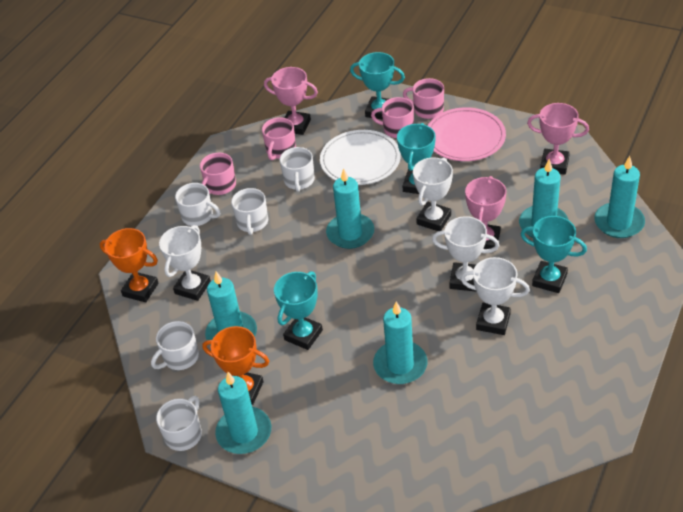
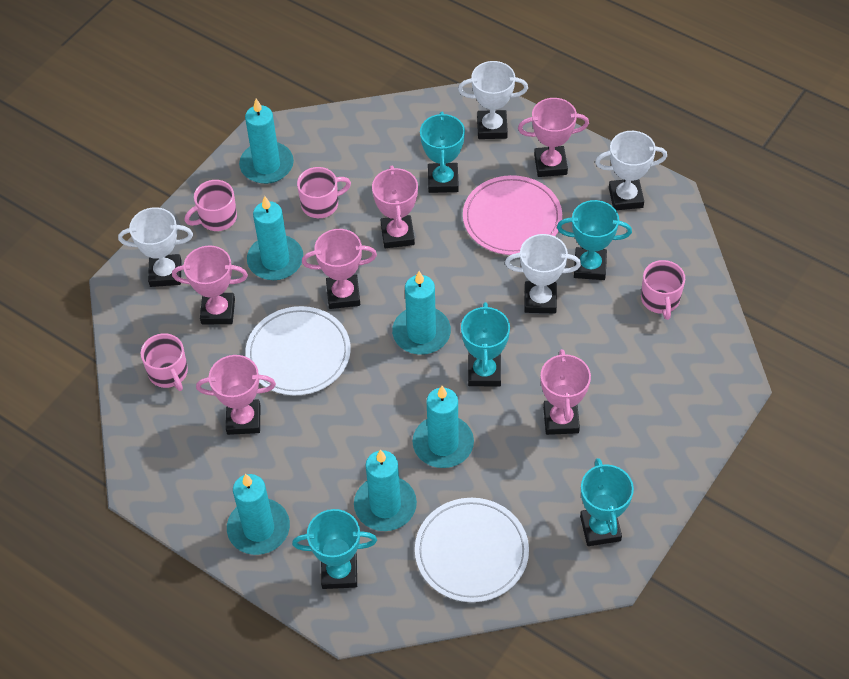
orange trophy: 2 -> 0
pink trophy: 3 -> 6
turquoise trophy: 4 -> 5
white mug: 5 -> 0
white plate: 1 -> 2

